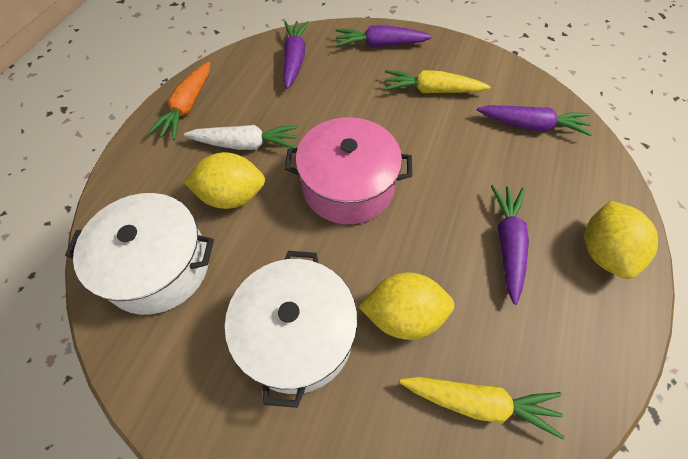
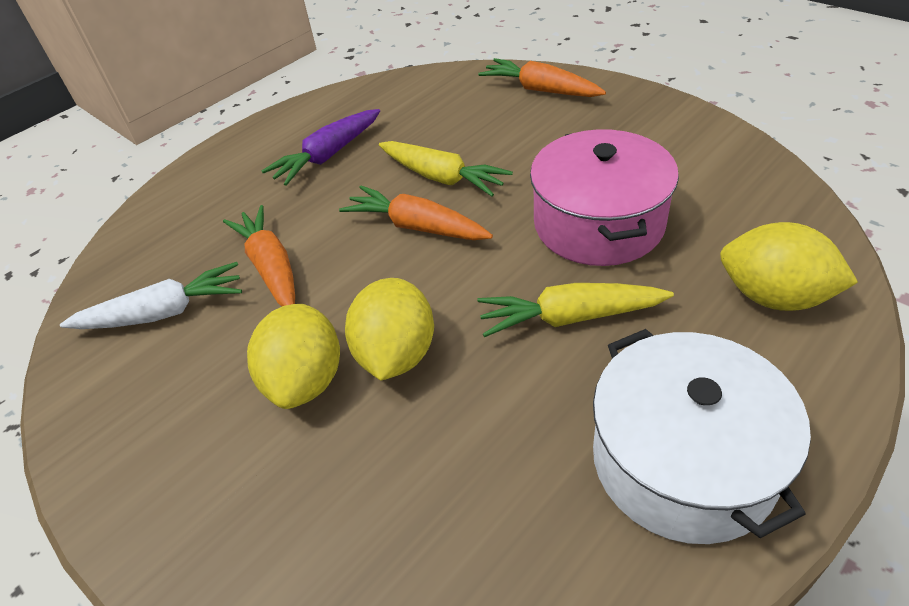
orange carrot: 1 -> 3
purple carrot: 4 -> 1
white pot: 2 -> 1

